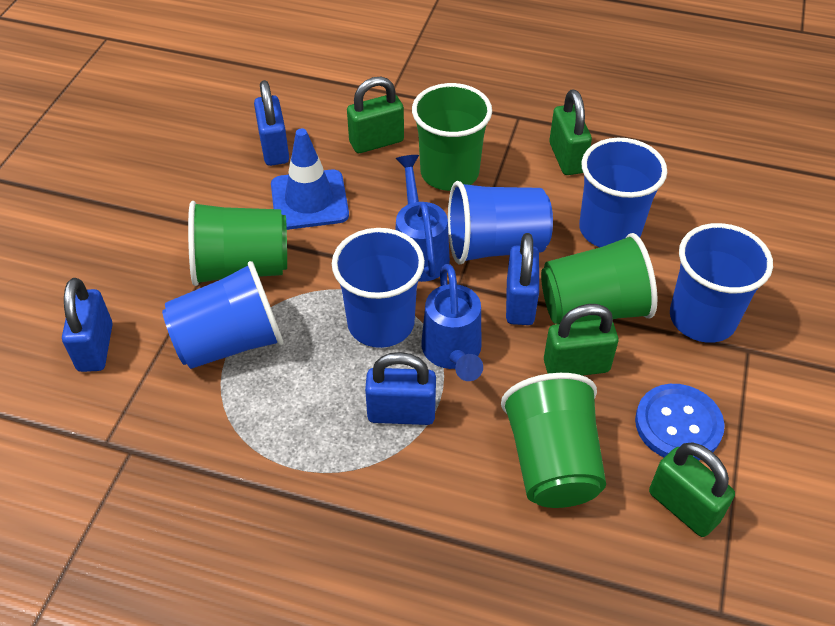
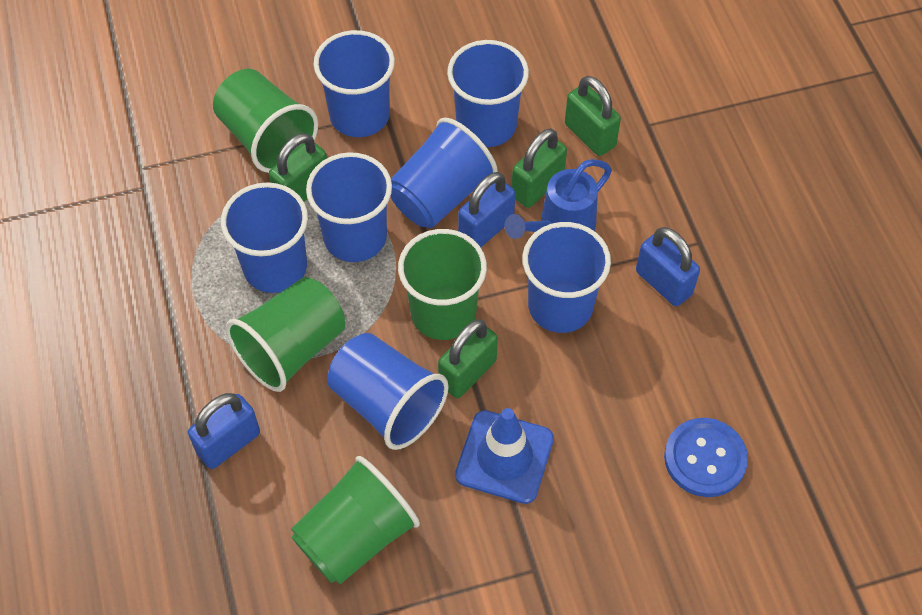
blue cup: 5 -> 7
blue padlock: 4 -> 3
blue watering can: 2 -> 1

